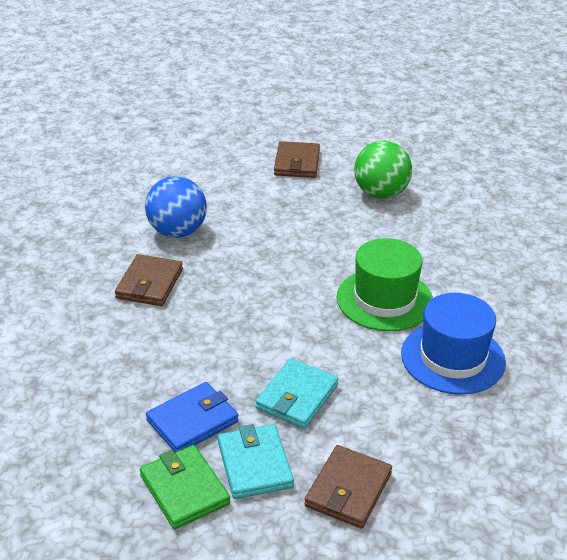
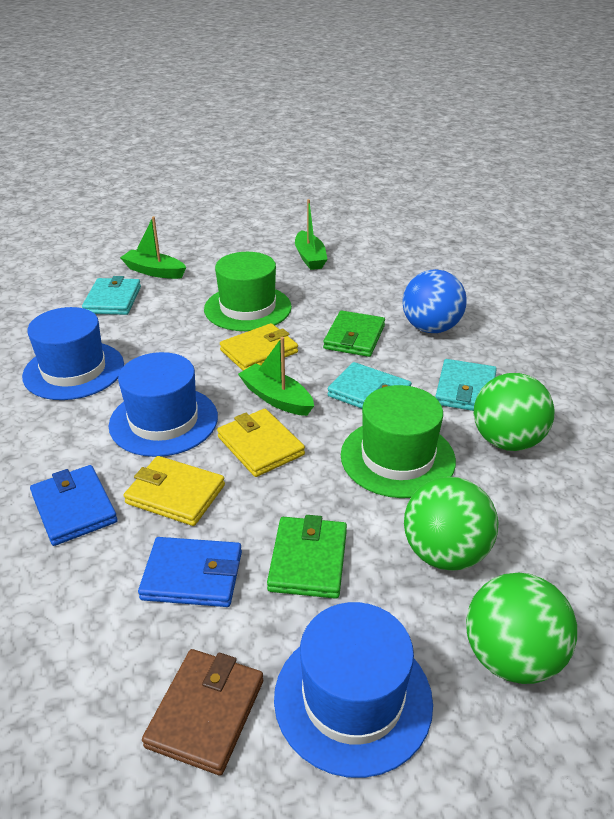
blue hat: 1 -> 3
blue wallet: 1 -> 2
brown wallet: 3 -> 1
green ball: 1 -> 3
green boat: 0 -> 3
green hat: 1 -> 2
green wallet: 1 -> 2
turquoise wallet: 2 -> 3
yellow wallet: 0 -> 3

